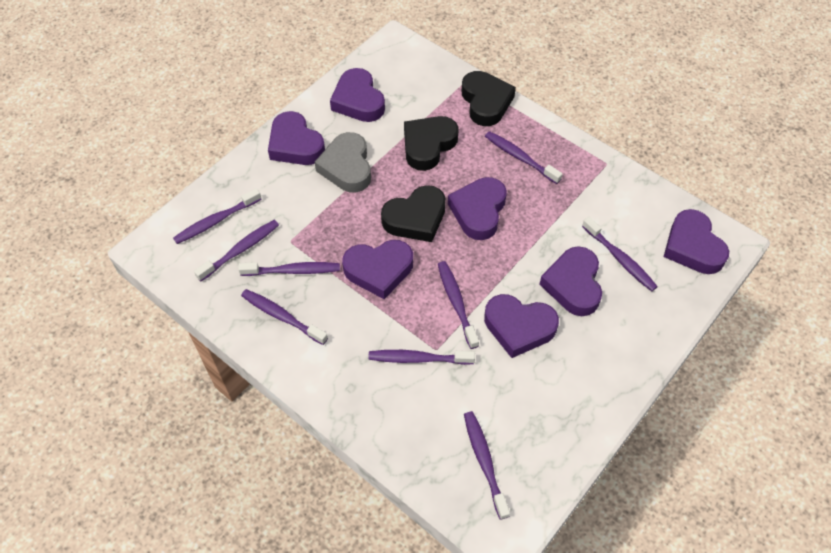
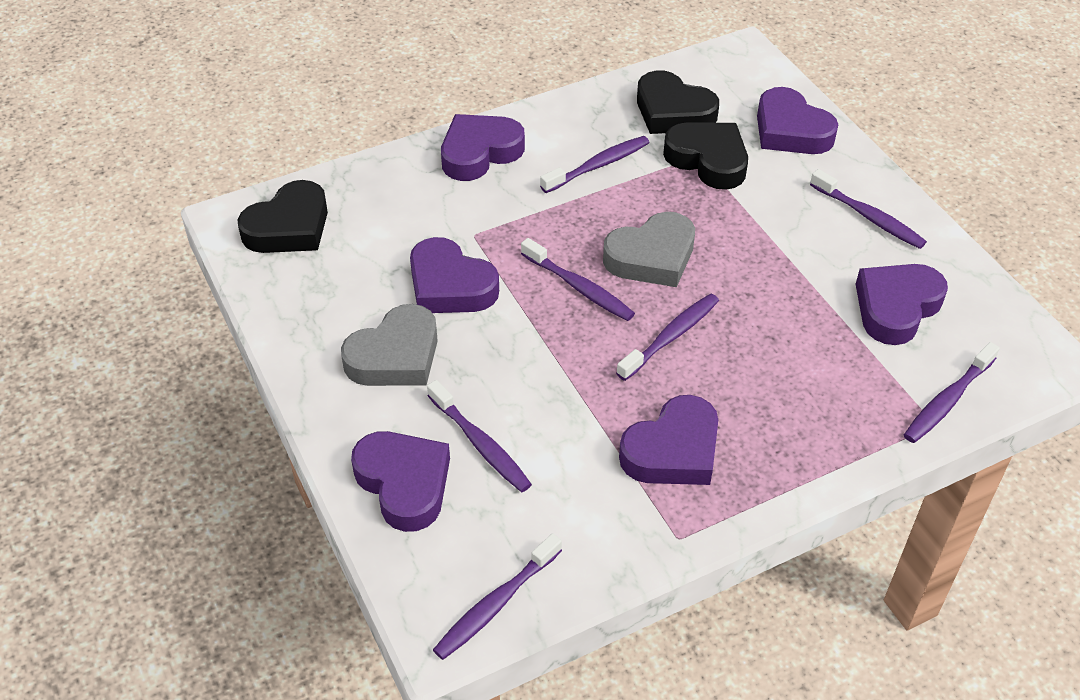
grey heart: 1 -> 2
purple heart: 7 -> 6
purple toothbrush: 9 -> 7

